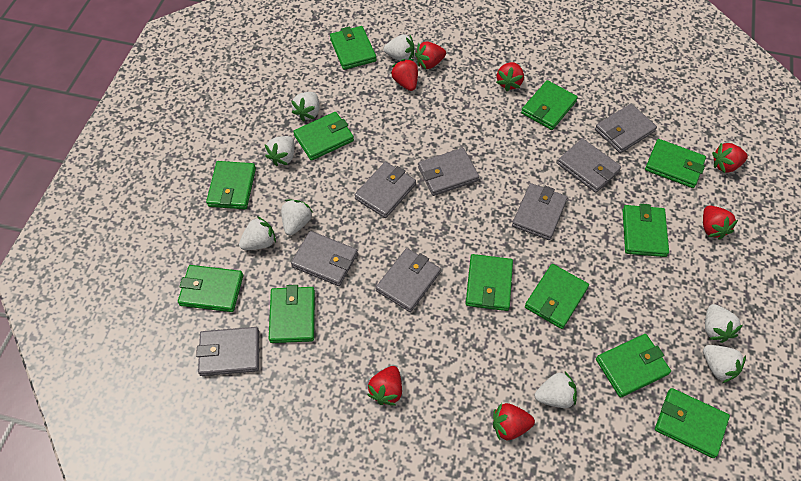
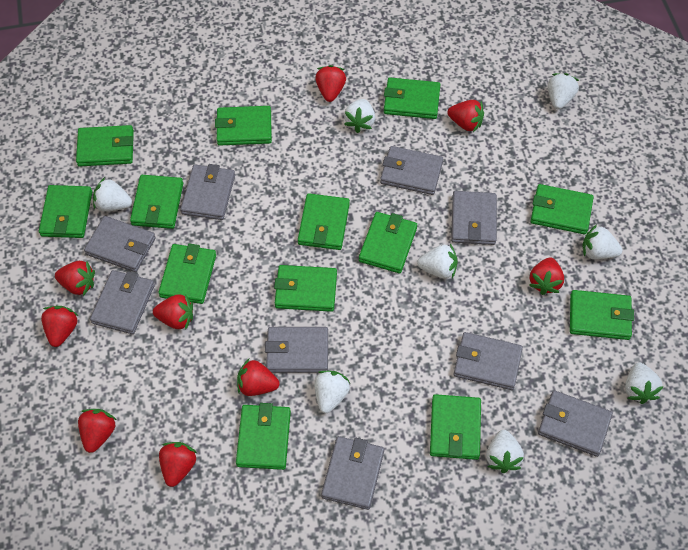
green wallet: 12 -> 13
grey wallet: 8 -> 9
red strawberry: 7 -> 9

